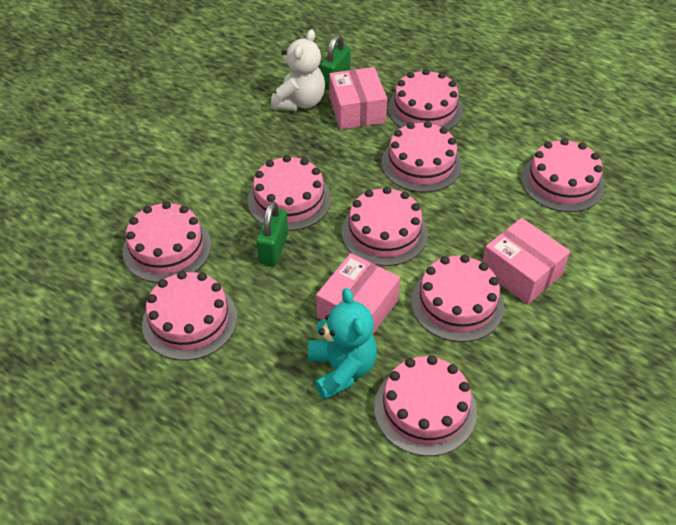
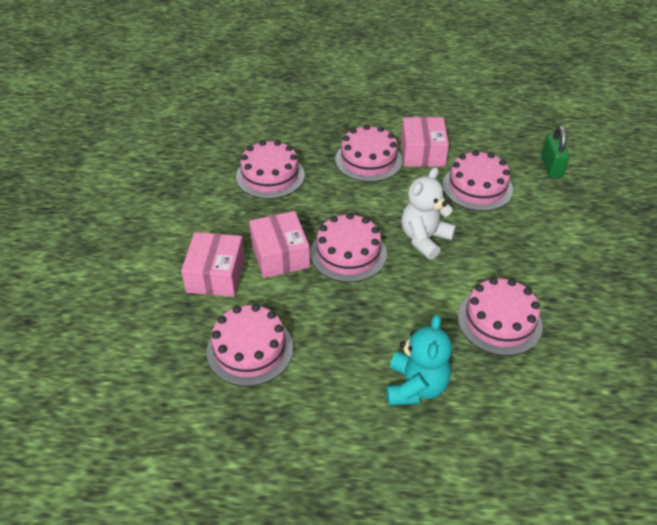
green padlock: 2 -> 1
pink cake: 9 -> 6

